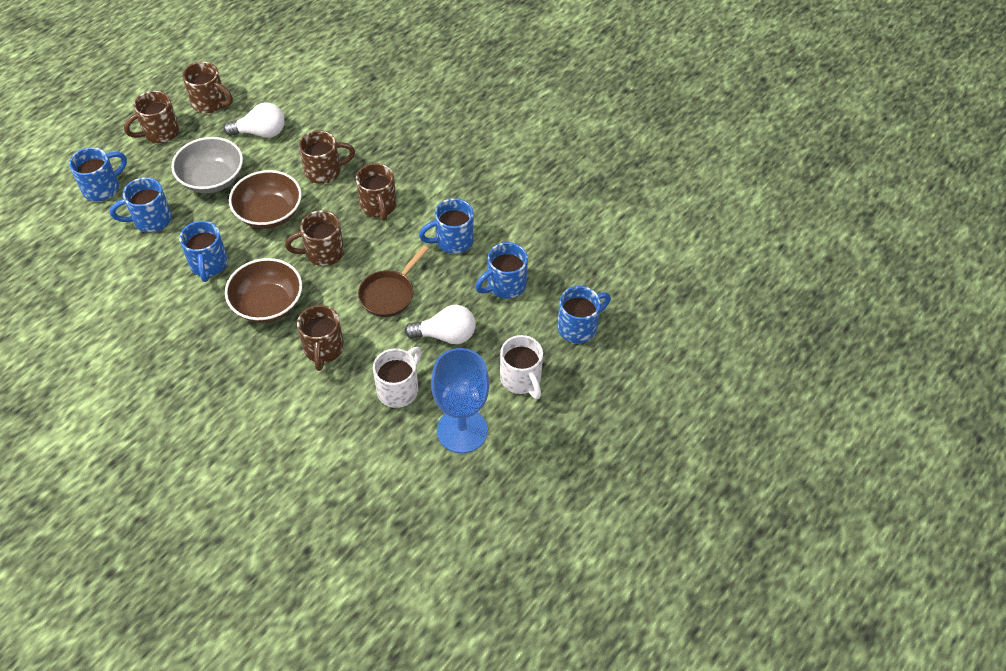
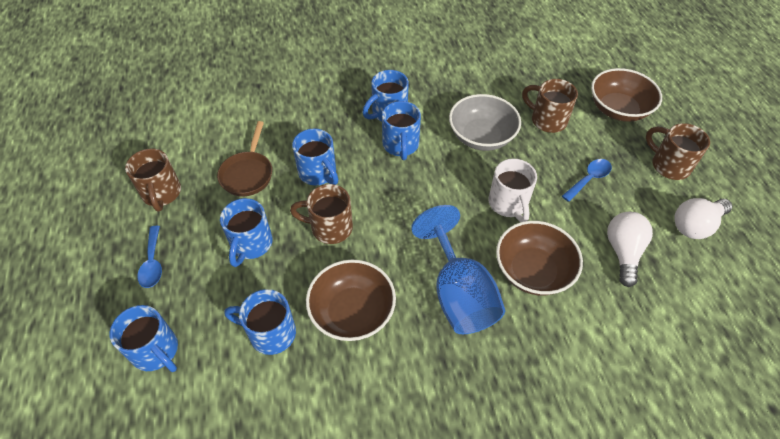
blue spoon: 0 -> 2
brown bowl: 2 -> 3
brown mug: 6 -> 4
white mug: 2 -> 1

